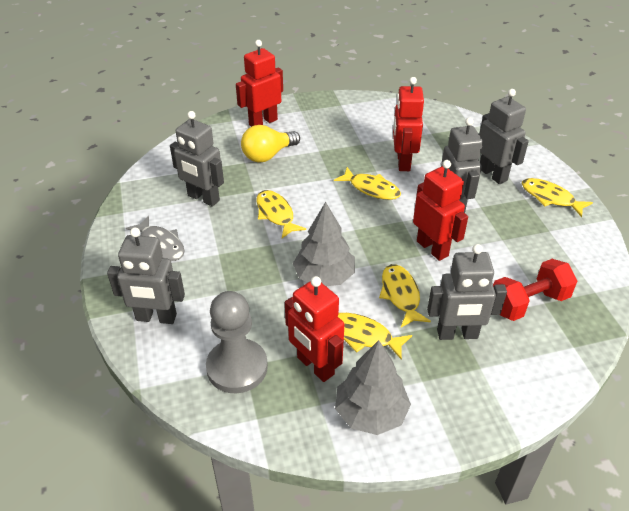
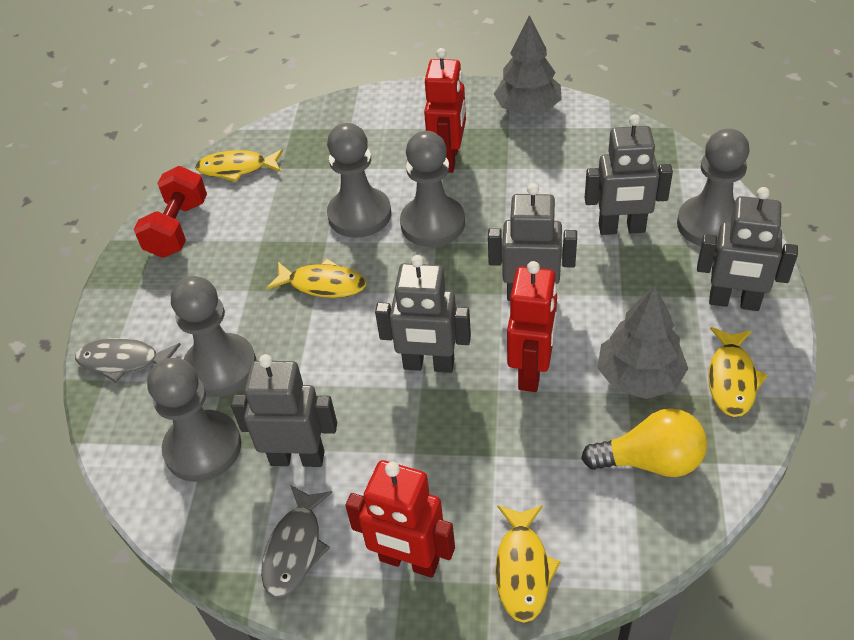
grey fish: 1 -> 2
grey pawn: 1 -> 5
red robot: 4 -> 3
yellow fish: 5 -> 4

